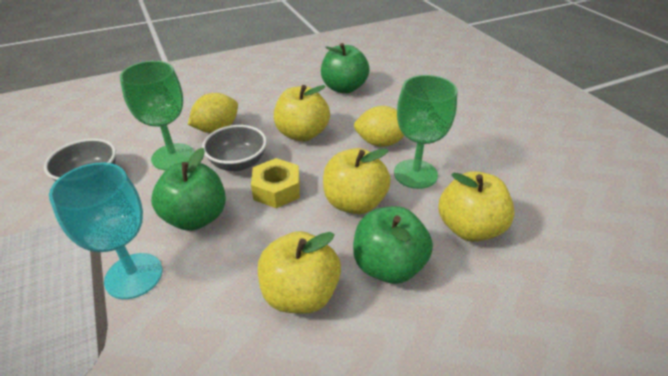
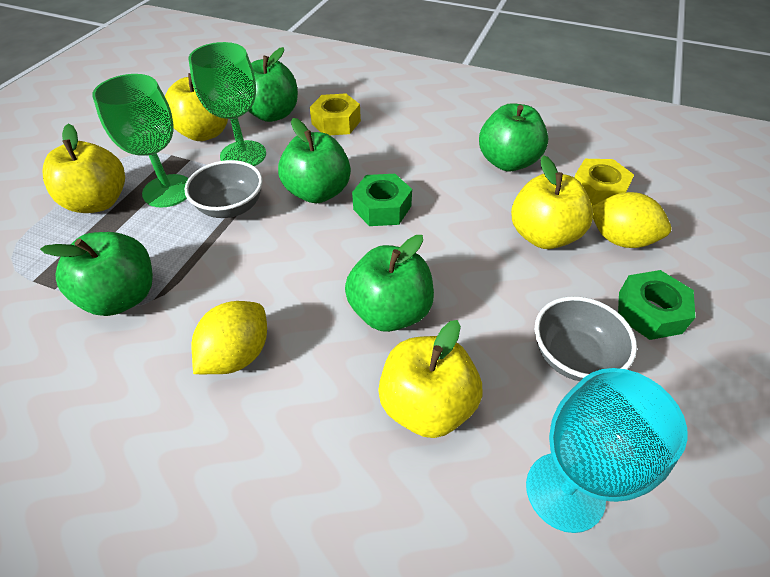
green apple: 3 -> 5
green nut: 0 -> 2
yellow nut: 1 -> 2

